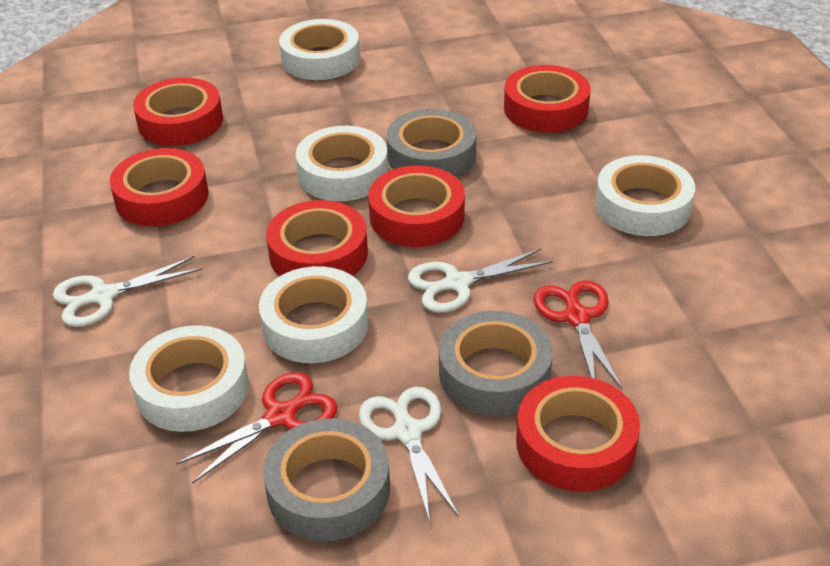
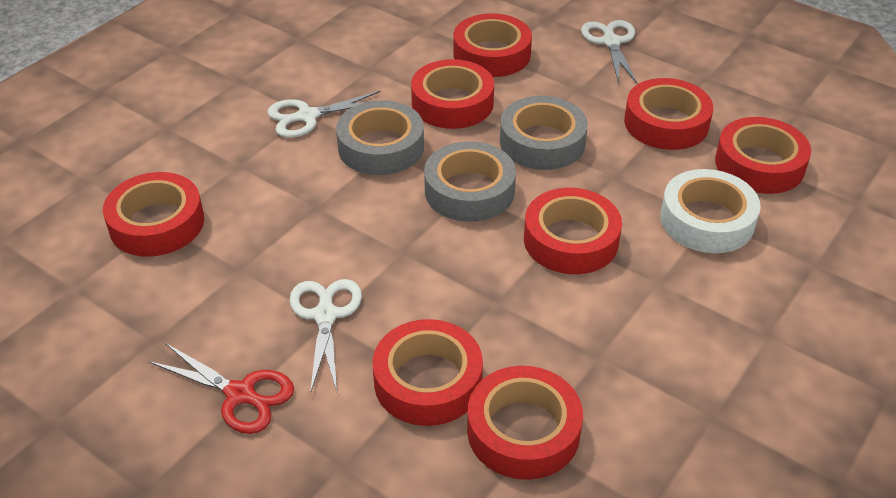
red scissors: 2 -> 1
red tape: 6 -> 8
white tape: 5 -> 1

